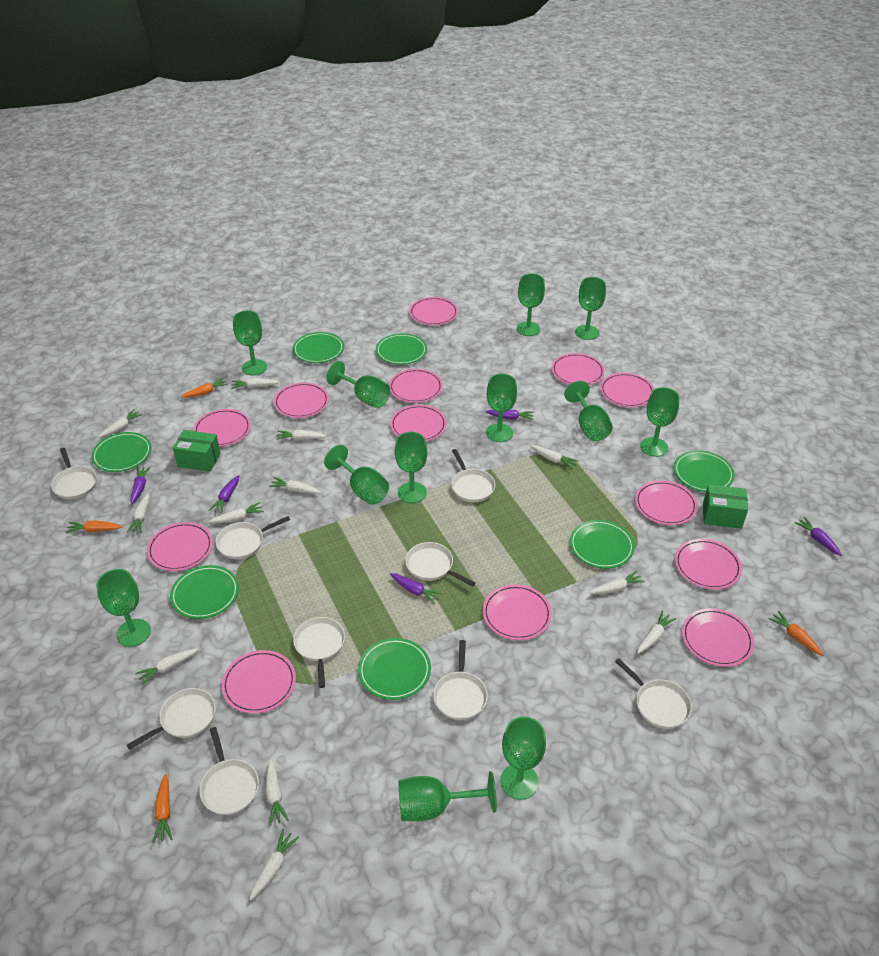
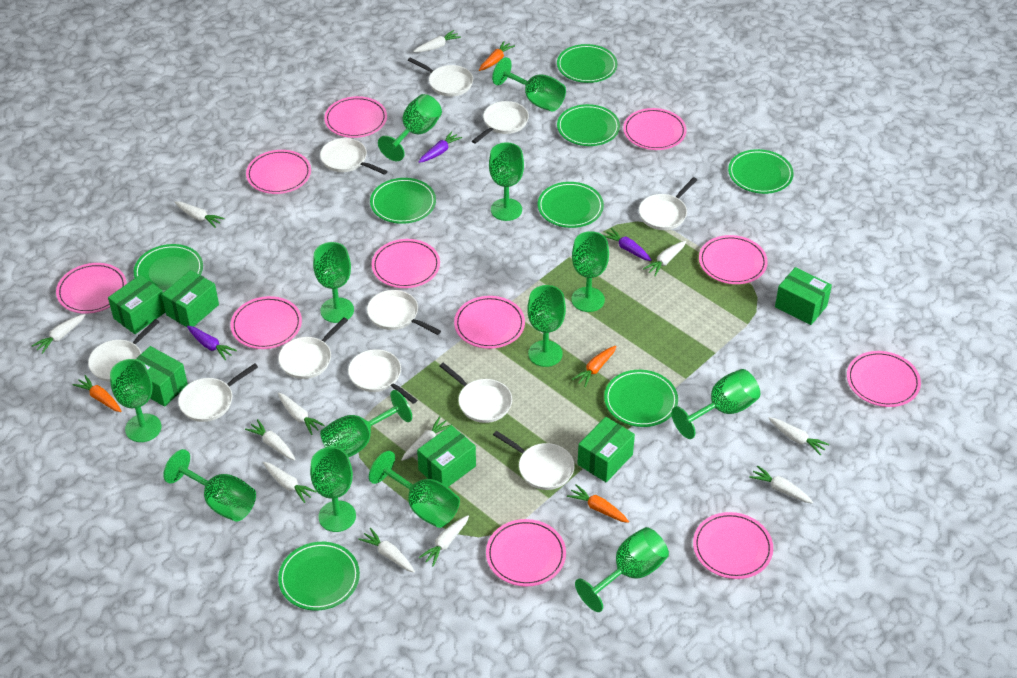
green box: 2 -> 6
green goblet: 12 -> 13
green plate: 7 -> 8
pink plate: 13 -> 11
purple carrot: 5 -> 3
white pan: 9 -> 11

